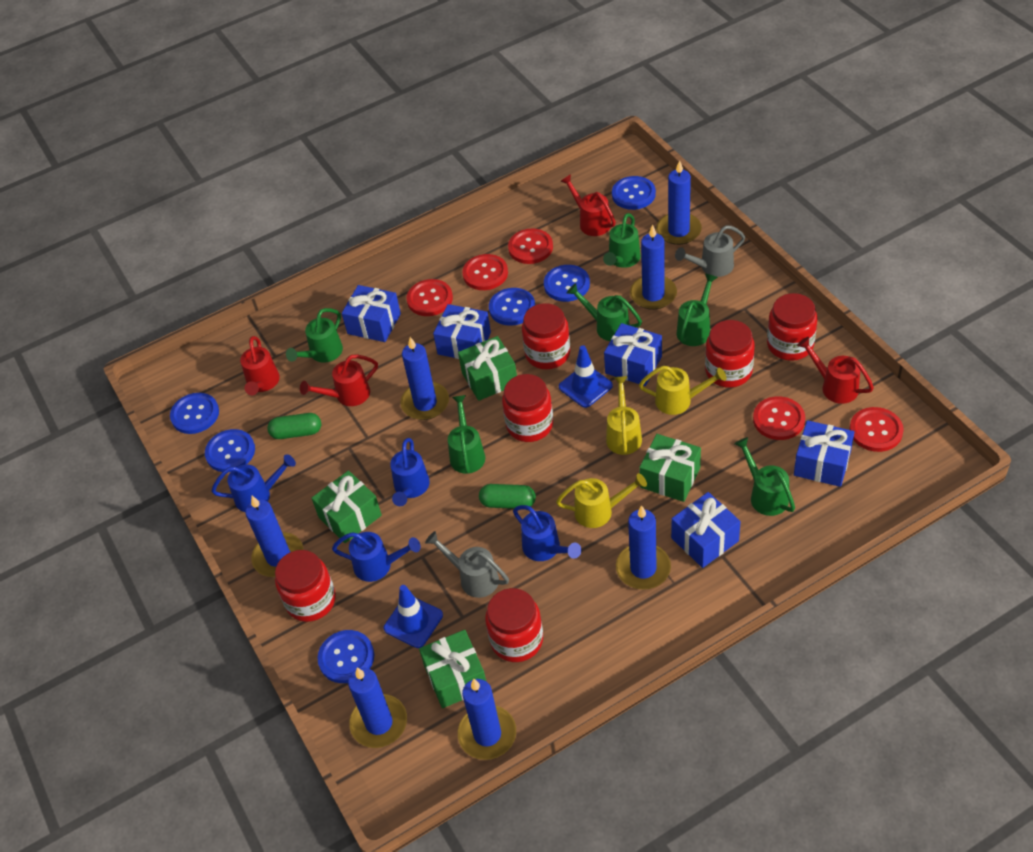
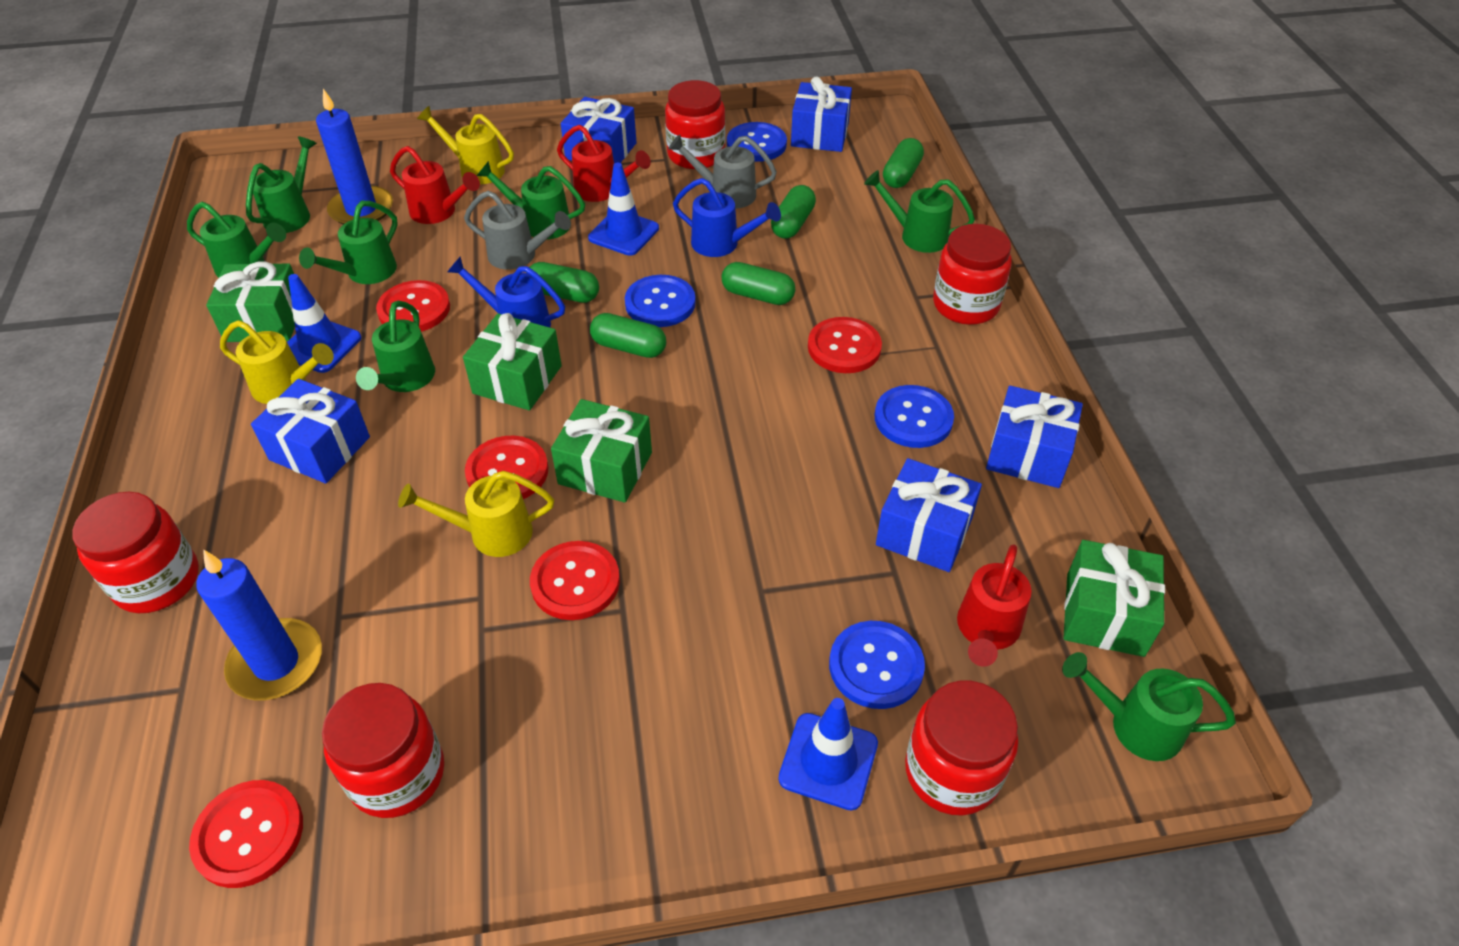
blue button: 6 -> 4
blue candle: 7 -> 2
blue traffic cone: 2 -> 3
blue watering can: 4 -> 2
green capsule: 2 -> 5
green watering can: 6 -> 7
red jar: 6 -> 5
red watering can: 4 -> 3

